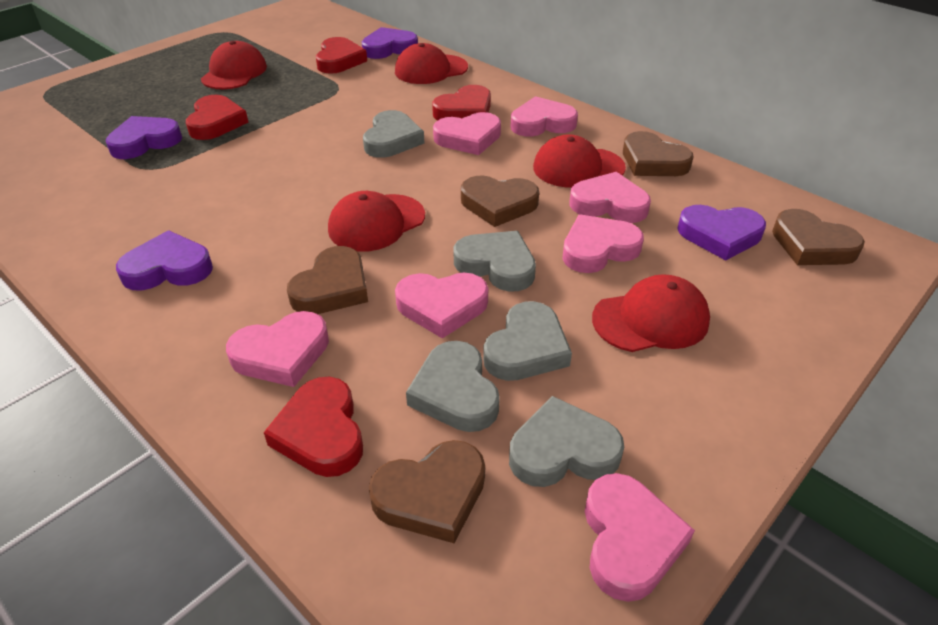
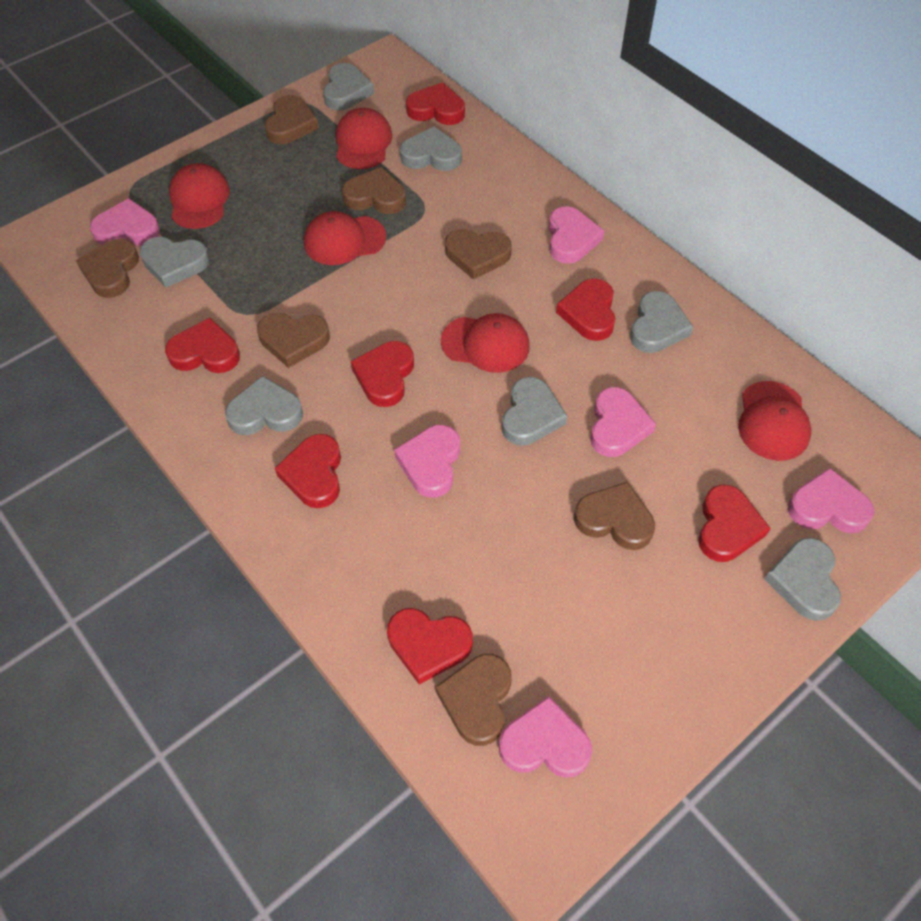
brown heart: 5 -> 7
grey heart: 5 -> 7
pink heart: 7 -> 6
purple heart: 4 -> 0
red heart: 4 -> 7

